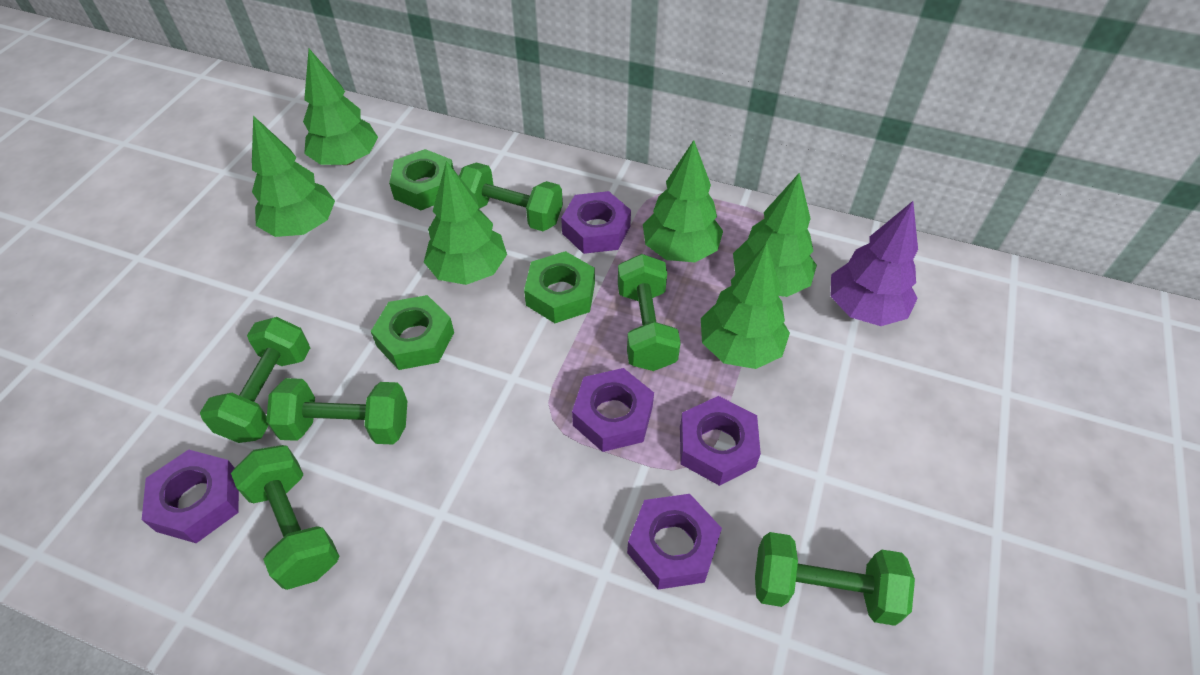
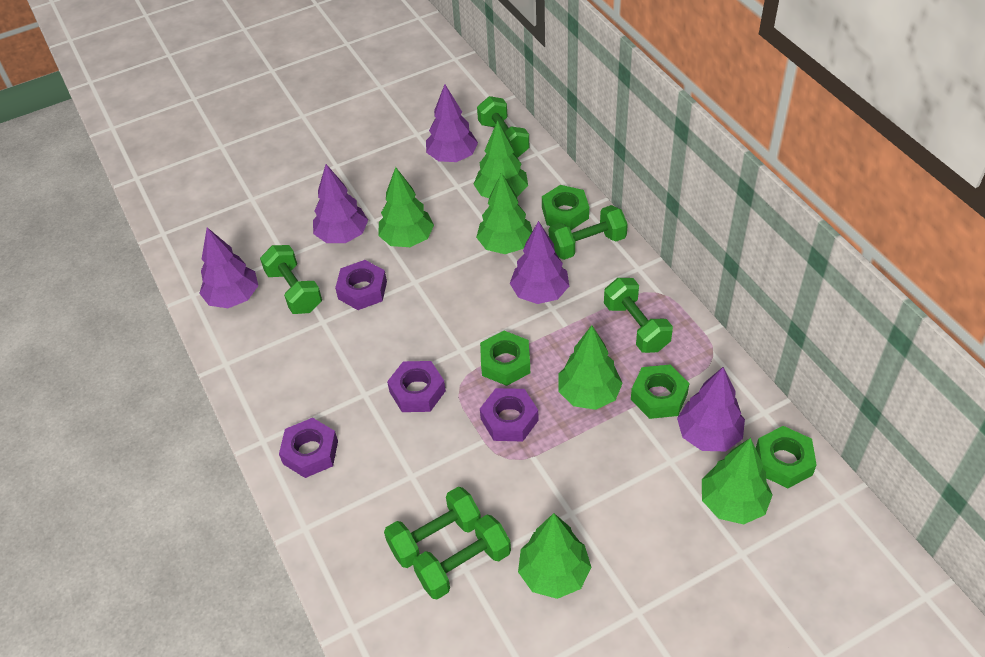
green nut: 3 -> 4
purple nut: 5 -> 4
purple tree: 1 -> 5

